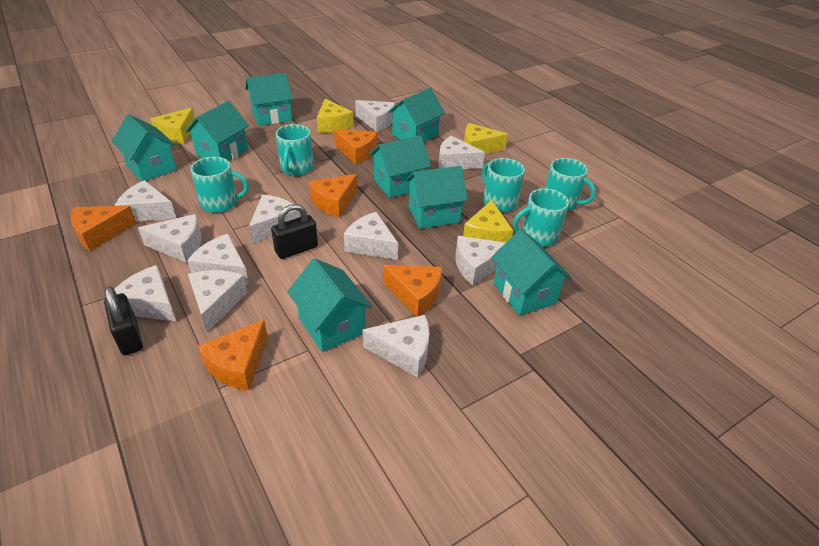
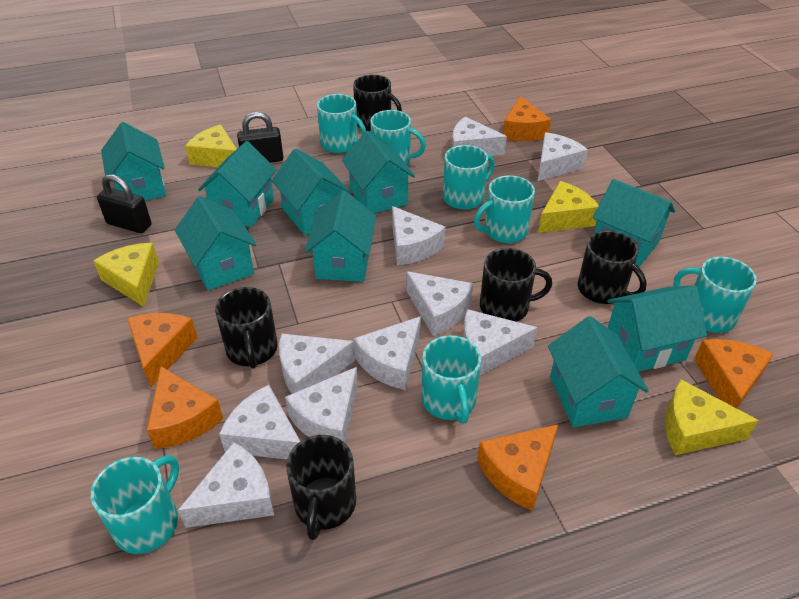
black mug: 0 -> 5
turquoise house: 8 -> 9
turquoise mug: 5 -> 7
white cheese: 11 -> 10

